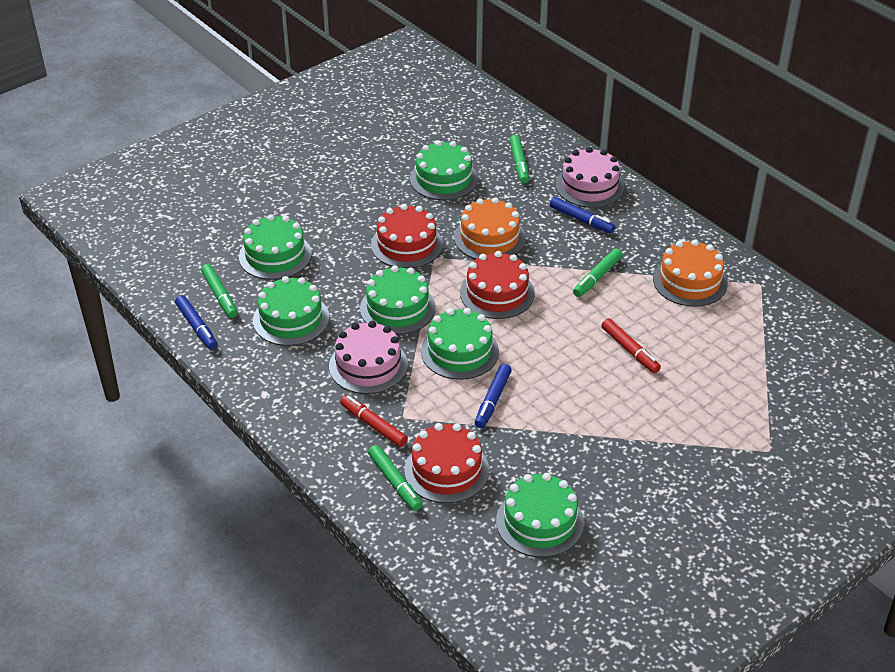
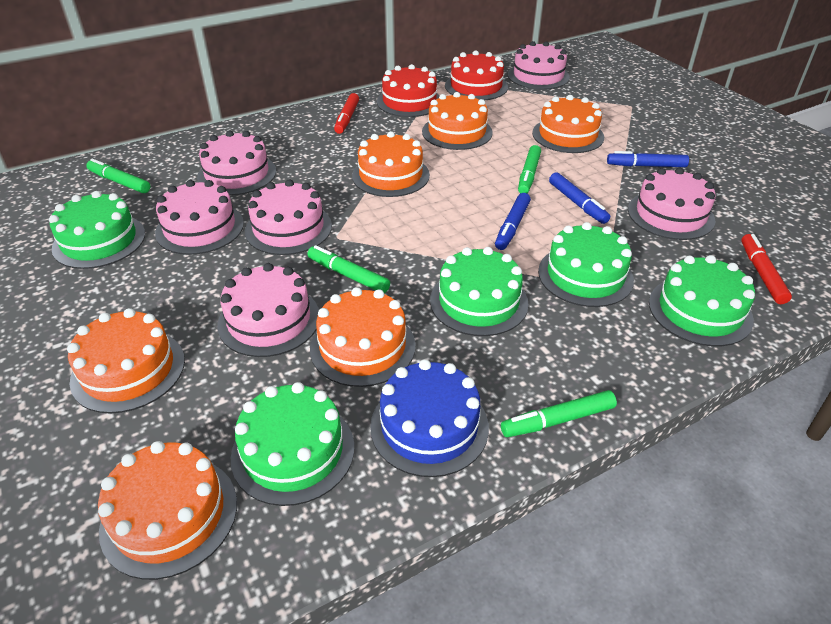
blue cake: 0 -> 1
green cake: 6 -> 5
orange cake: 2 -> 6
pink cake: 2 -> 6
red cake: 3 -> 2

